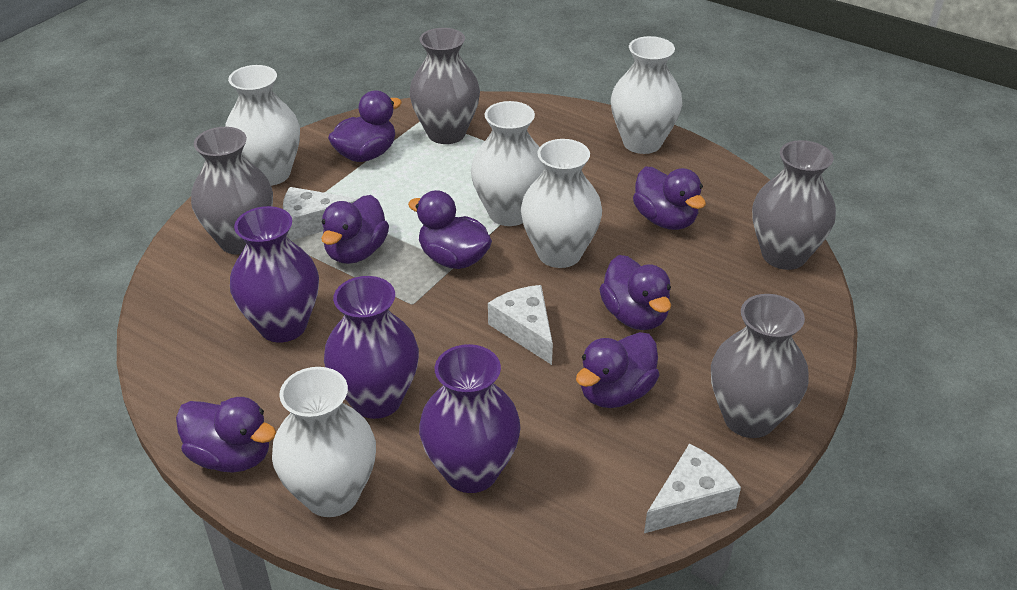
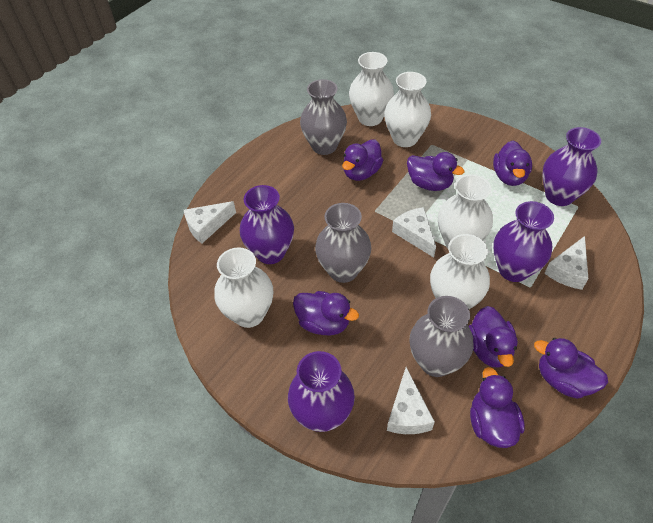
grey vase: 4 -> 3
purple vase: 3 -> 4
white cheese: 3 -> 4

